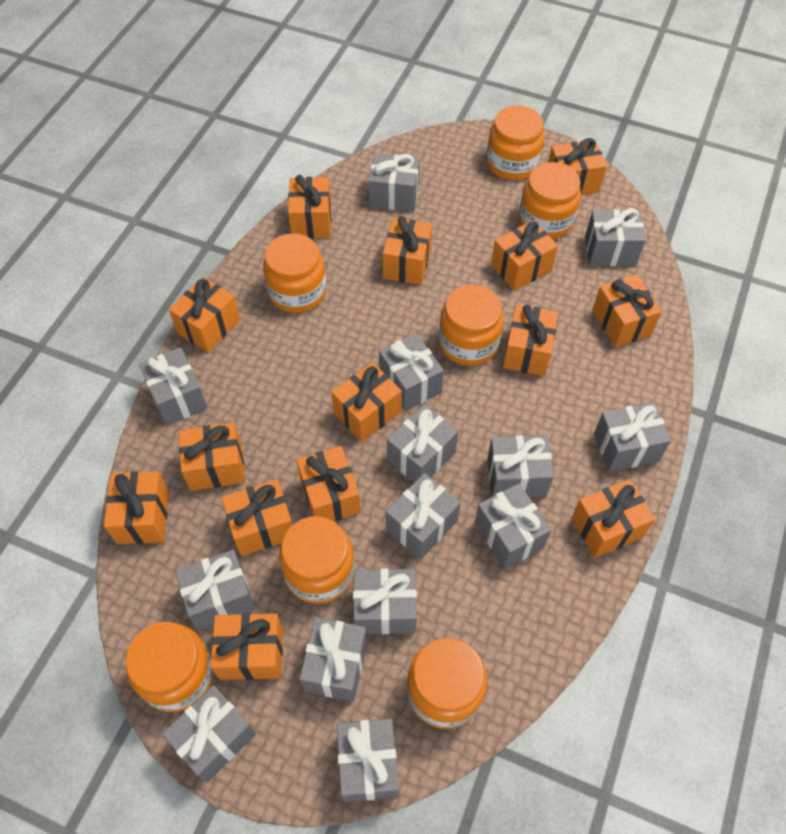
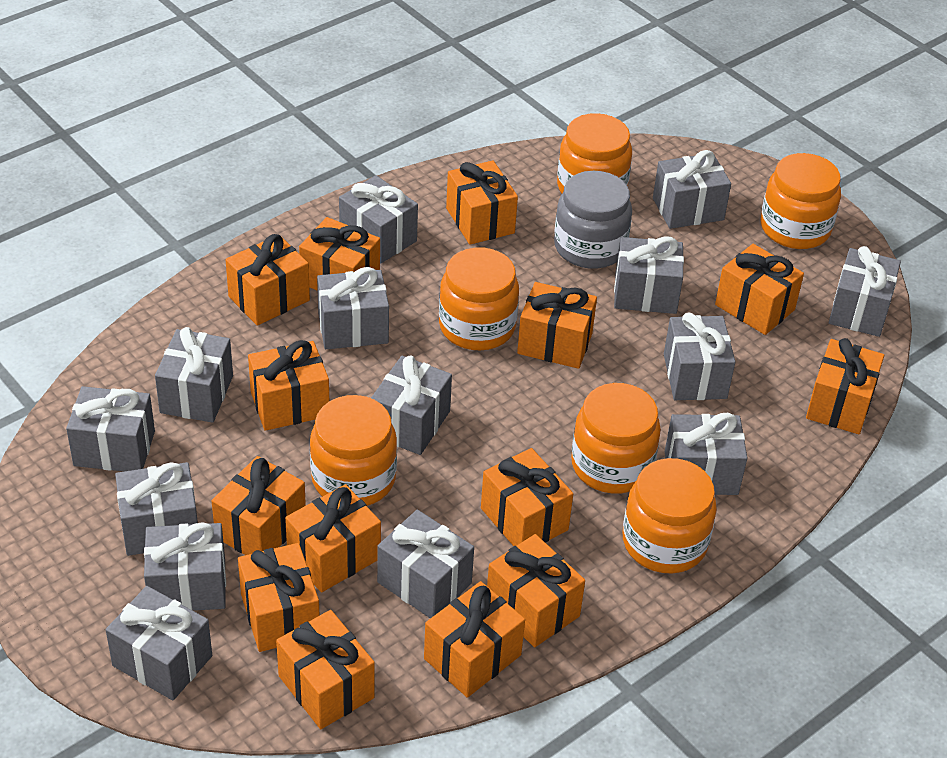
grey jar: 0 -> 1
orange jar: 7 -> 6

